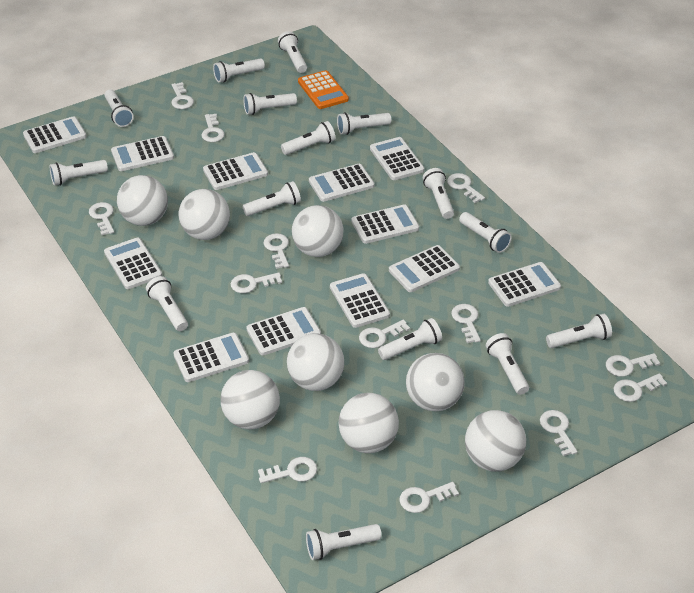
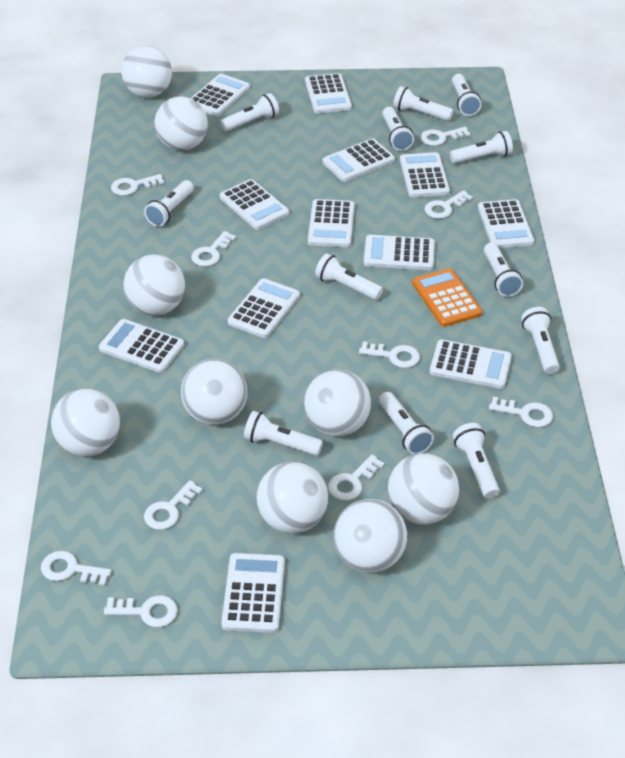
white ball: 8 -> 9
white flashlight: 15 -> 12
white key: 13 -> 10

